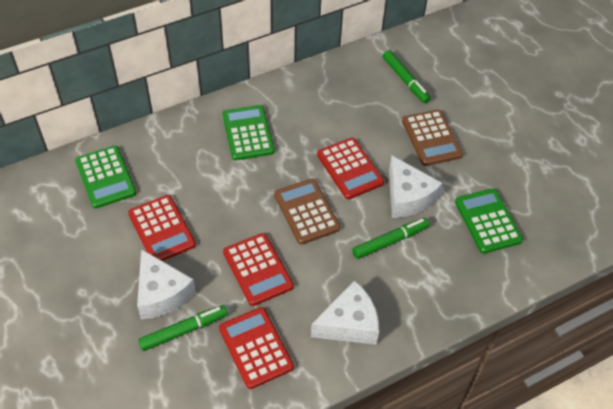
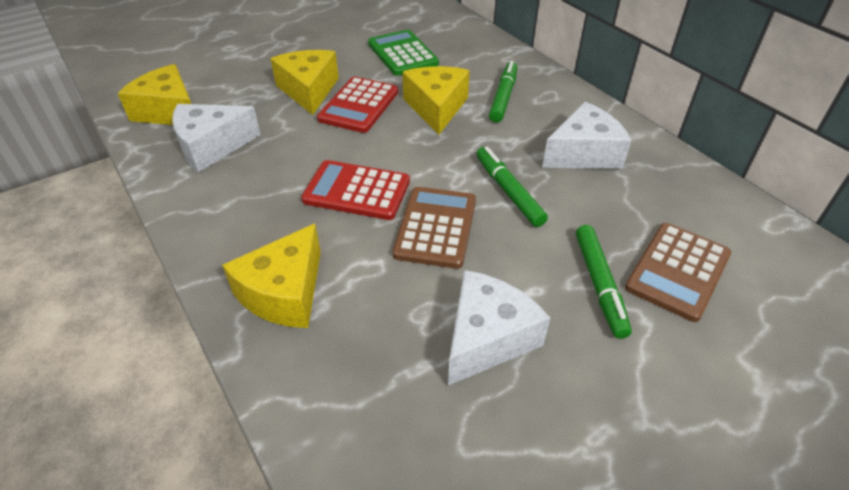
green calculator: 3 -> 1
red calculator: 4 -> 2
yellow cheese: 0 -> 4

